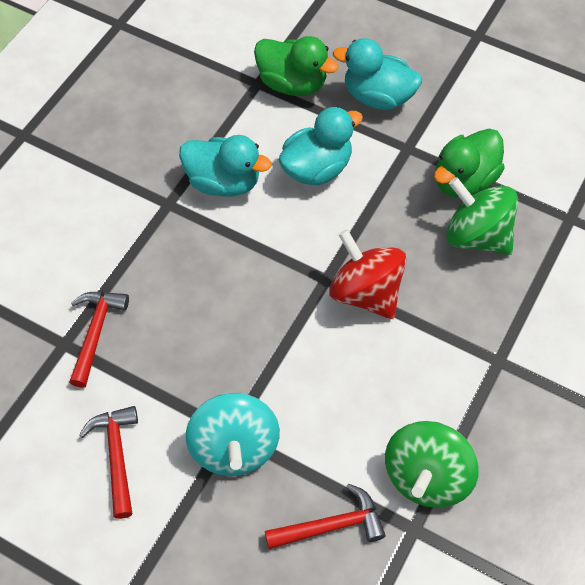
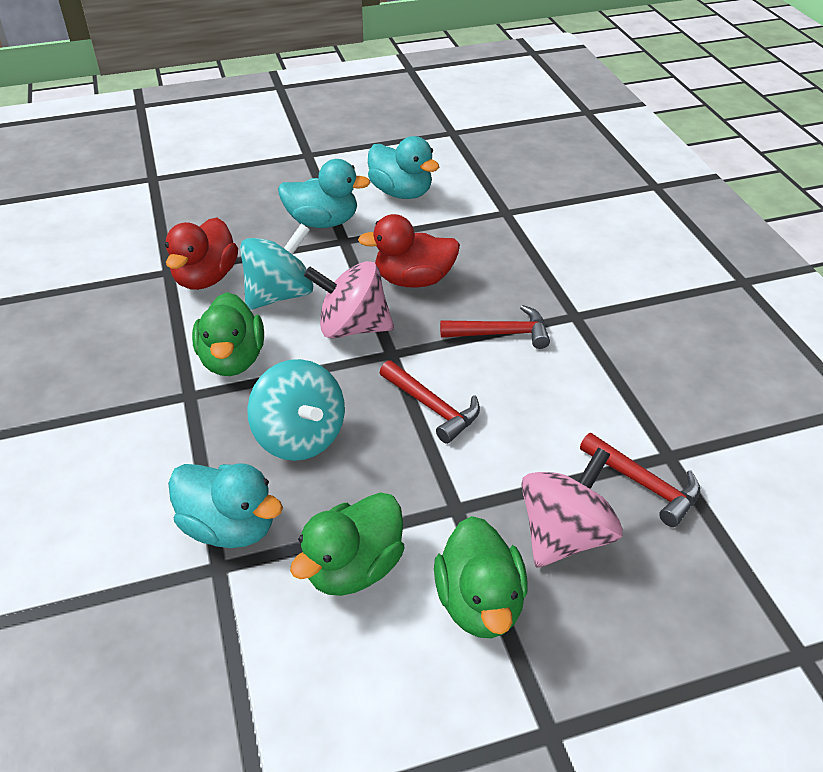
green duck: 2 -> 3
green spinning top: 2 -> 0
pink spinning top: 0 -> 2
red duck: 0 -> 2
red spinning top: 1 -> 0
turquoise spinning top: 1 -> 2

